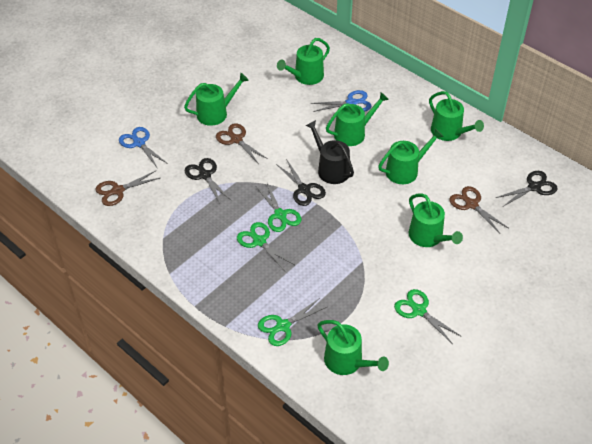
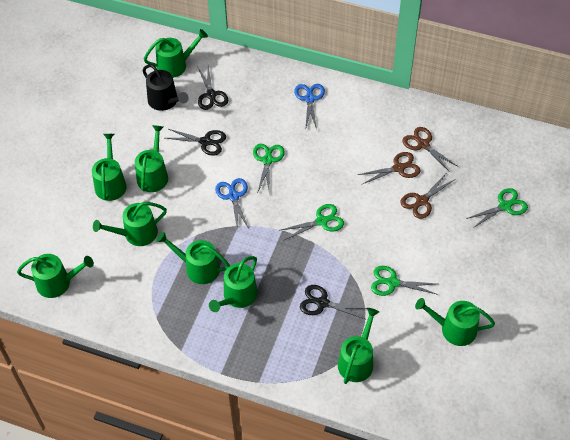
green watering can: 7 -> 9

